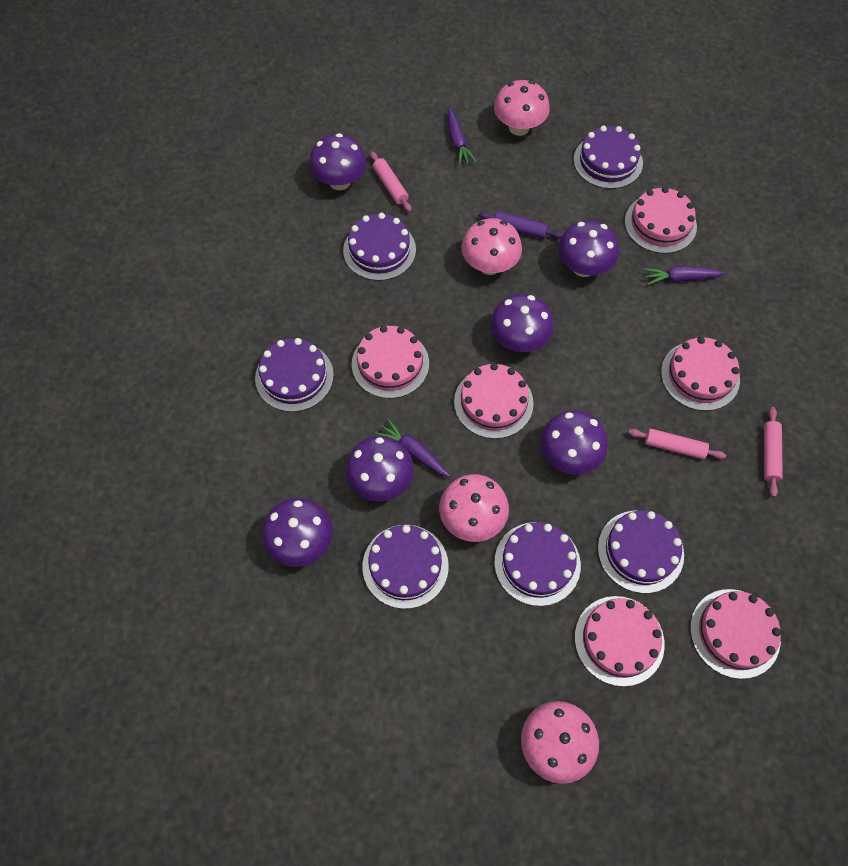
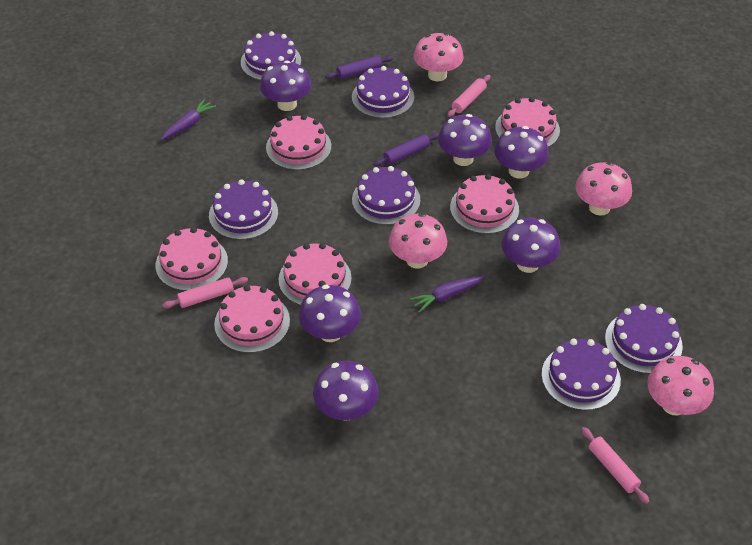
purple carrot: 3 -> 2
purple rolling pin: 1 -> 2

